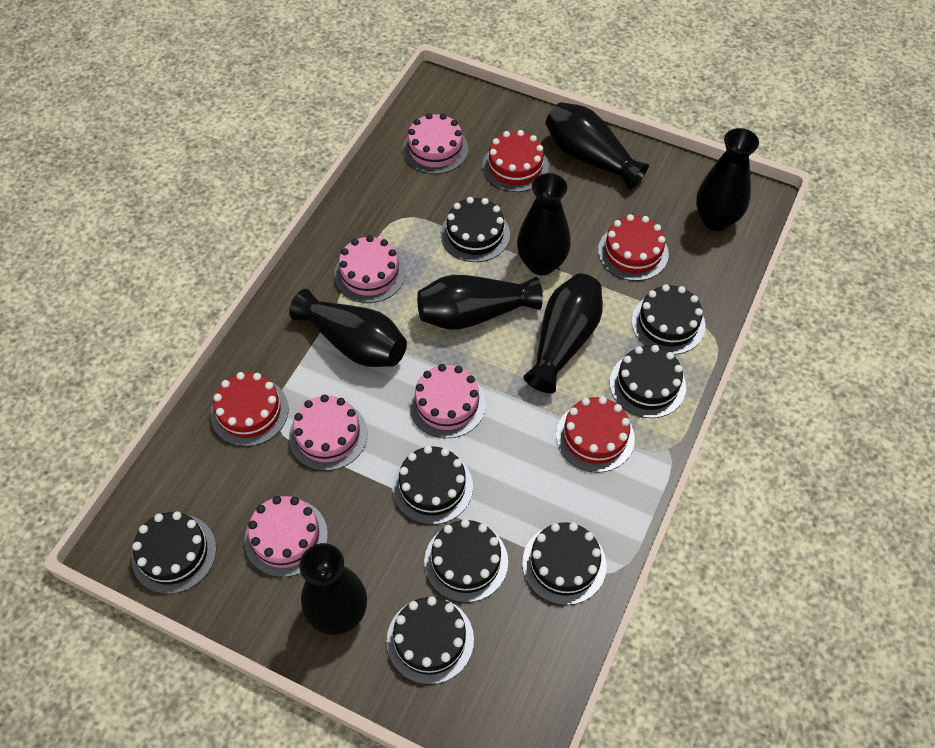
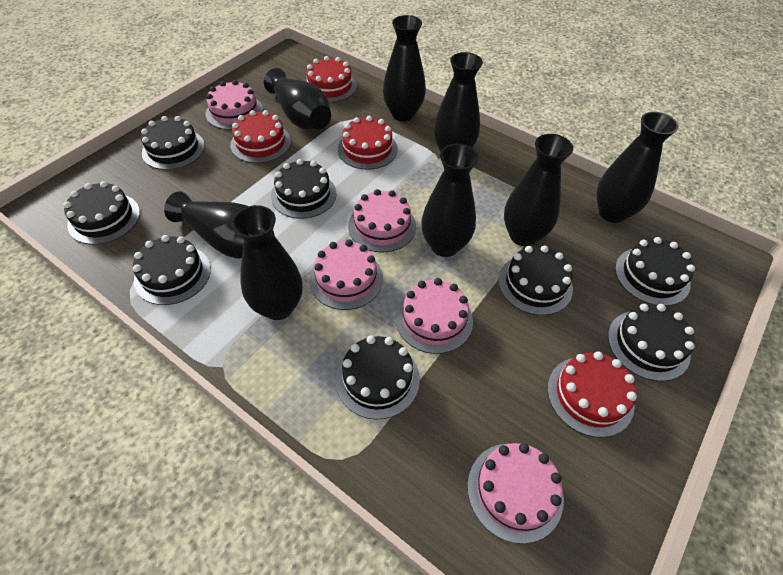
black vase: 7 -> 8

